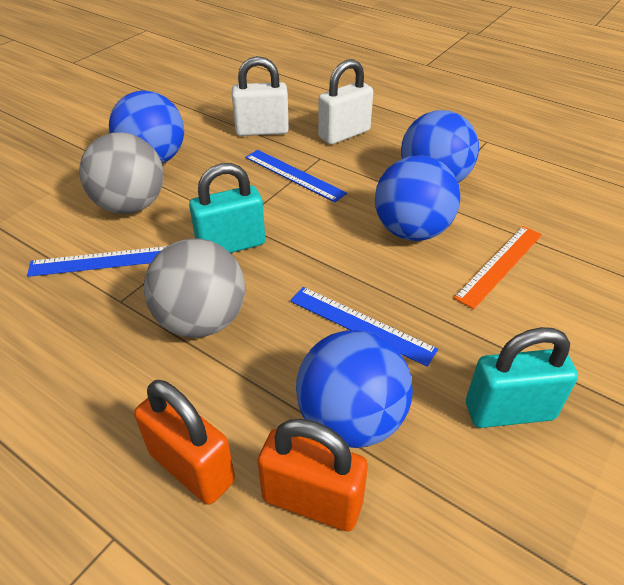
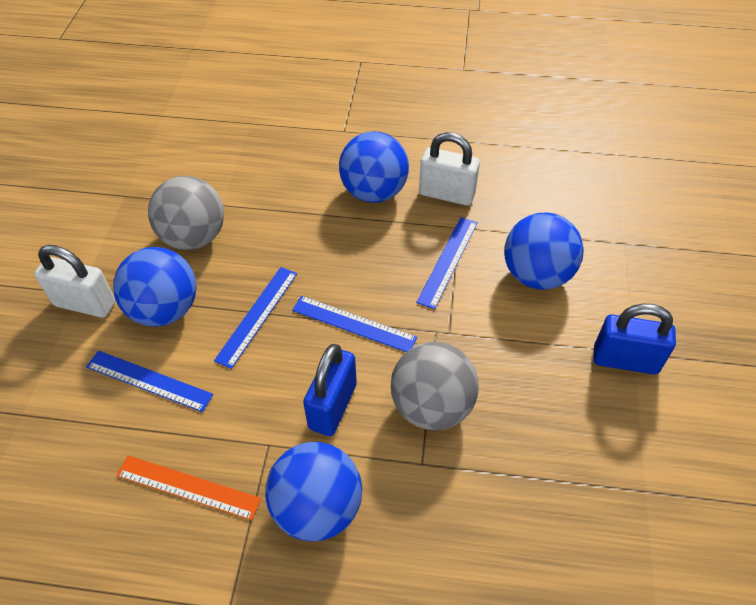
blue padlock: 0 -> 2
blue ruler: 3 -> 4
orange padlock: 2 -> 0
turquoise padlock: 2 -> 0

